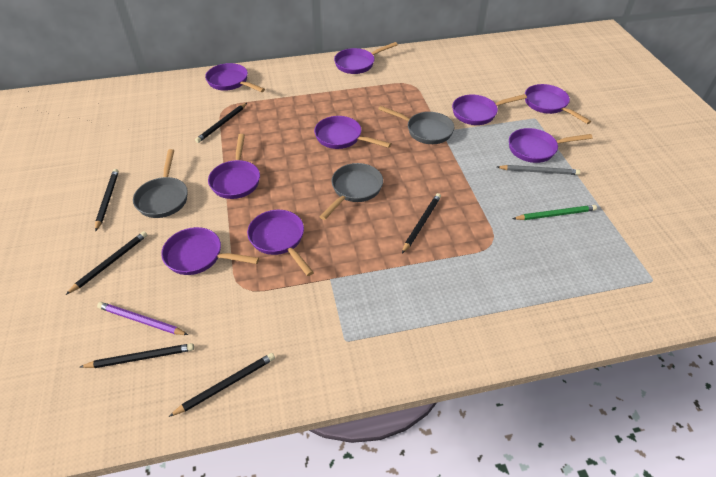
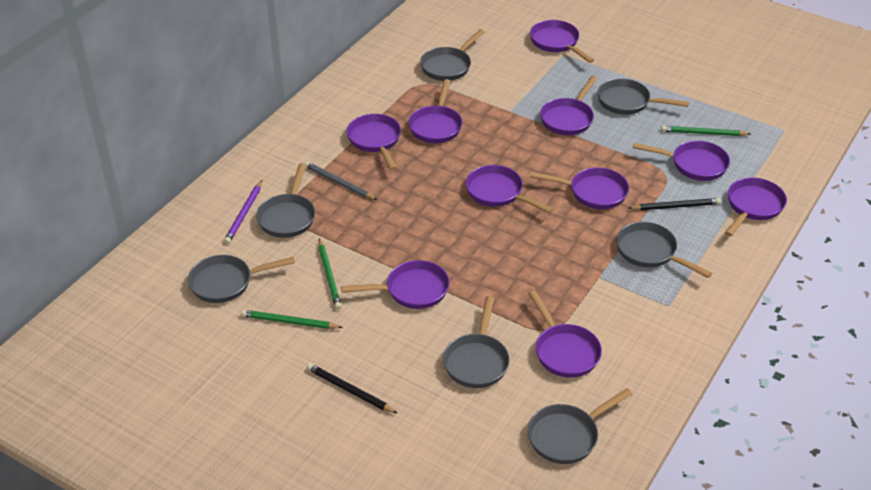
black pencil: 6 -> 2
green pencil: 1 -> 3
grey pan: 3 -> 7
purple pan: 9 -> 10

